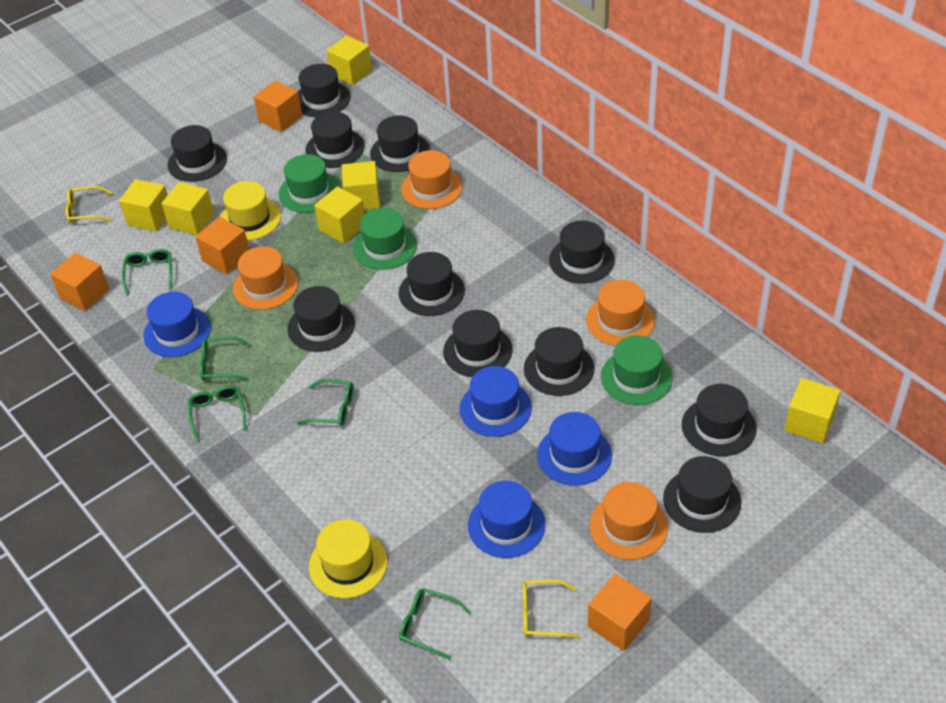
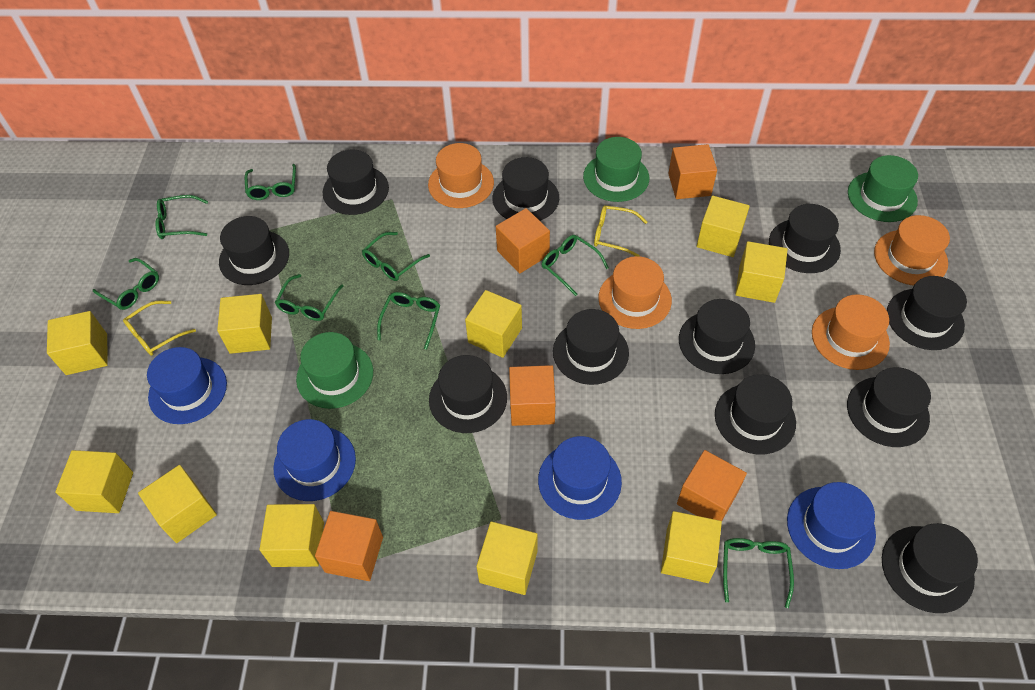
green glasses: 5 -> 8
orange cube: 4 -> 5
yellow cube: 6 -> 10
yellow hat: 2 -> 0

